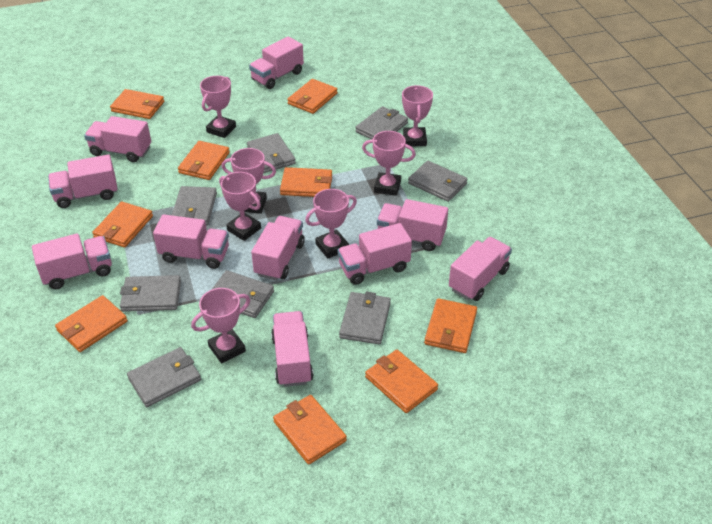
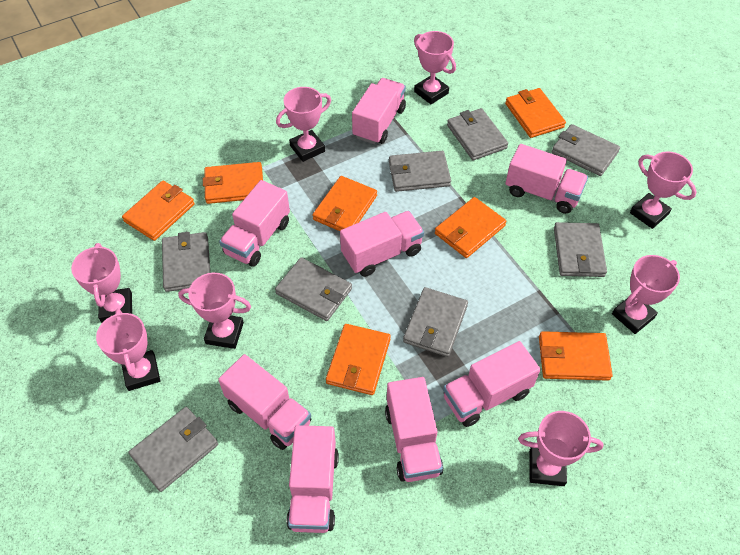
orange wallet: 9 -> 7
pink trophy: 7 -> 8
pink truck: 10 -> 8

